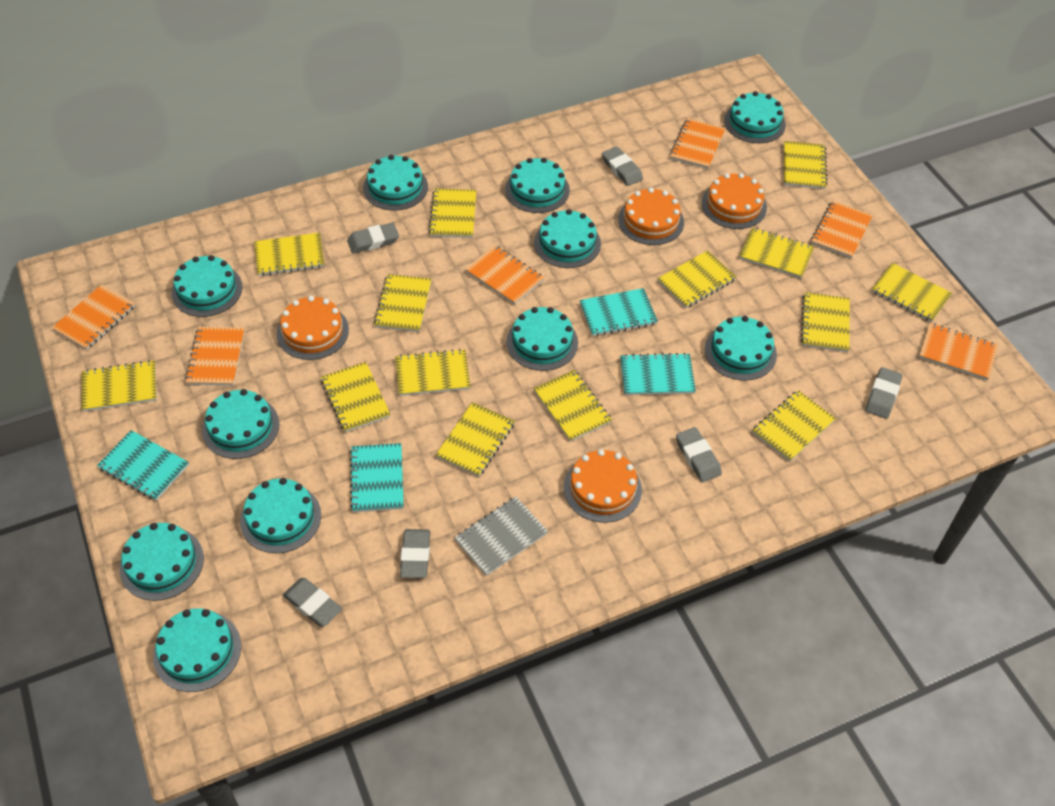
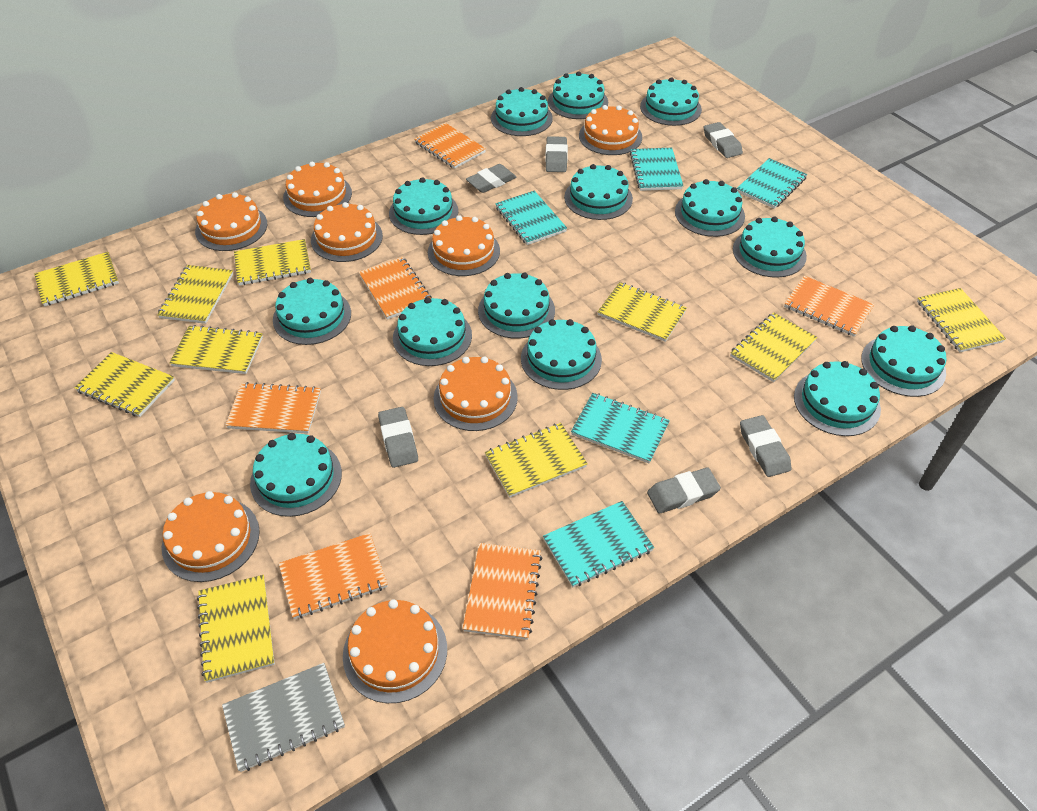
orange cake: 4 -> 8
turquoise cake: 11 -> 14
turquoise notebook: 4 -> 5
yellow notebook: 14 -> 10

